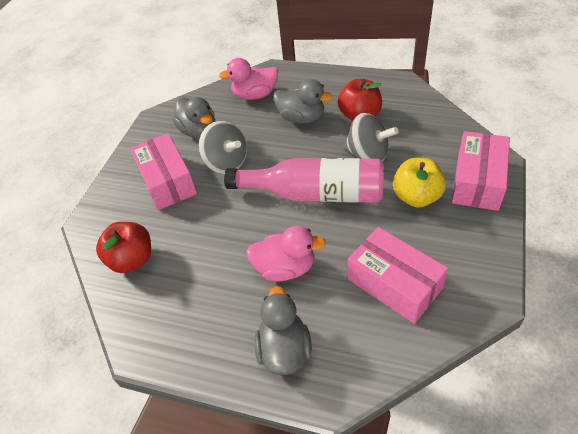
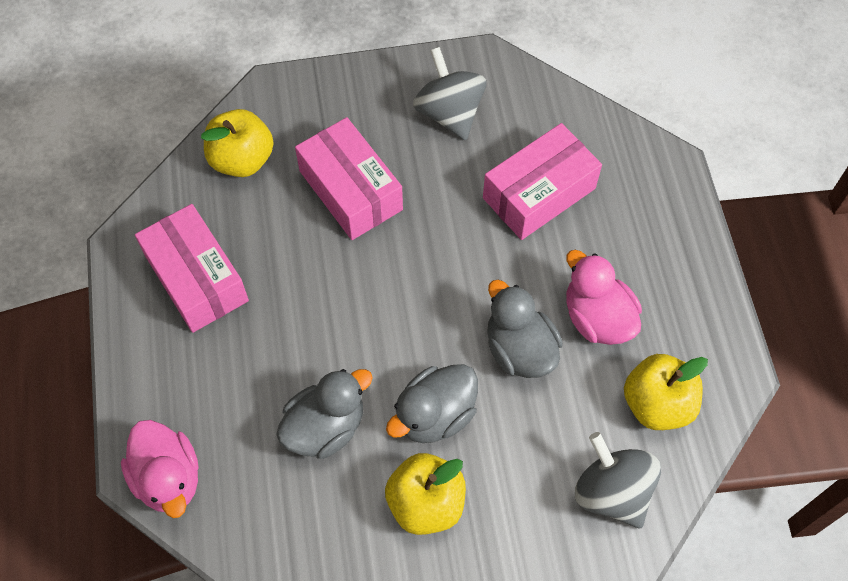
pink bottle: 1 -> 0
red apple: 2 -> 0
yellow apple: 1 -> 3

